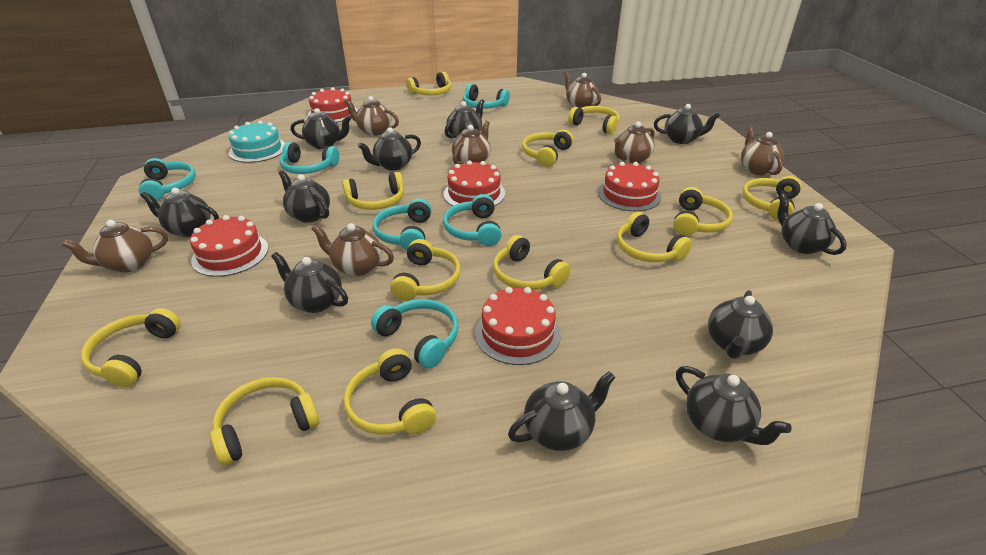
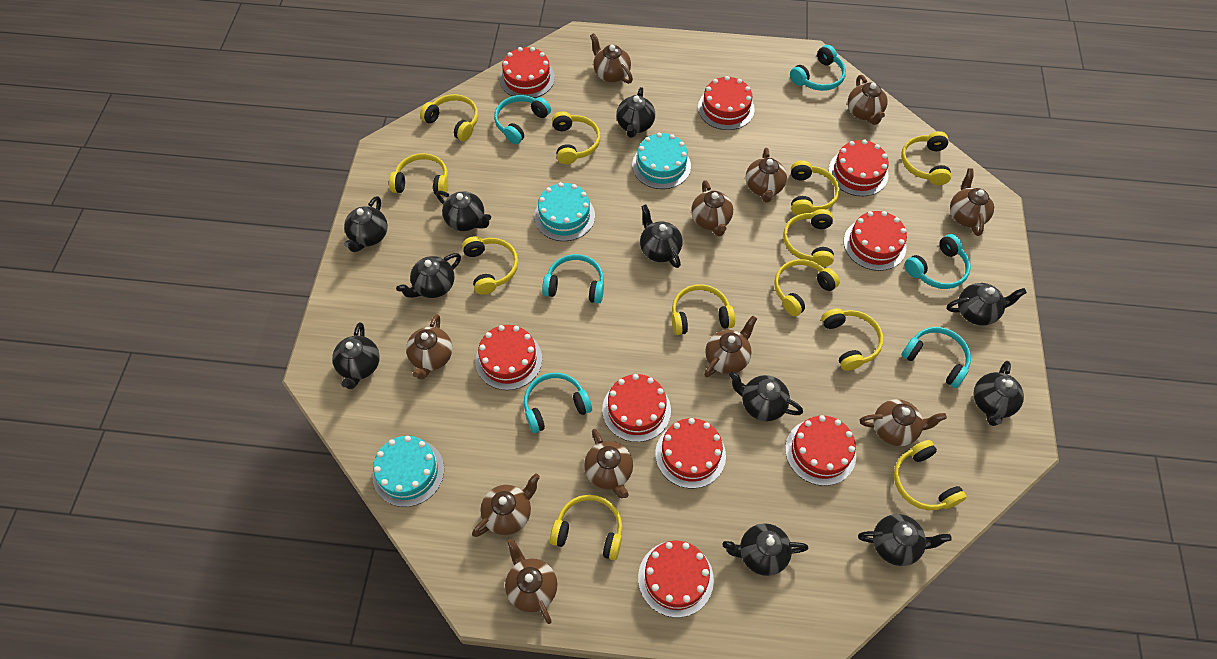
brown teapot: 7 -> 11
red cake: 5 -> 9
turquoise cake: 1 -> 3

